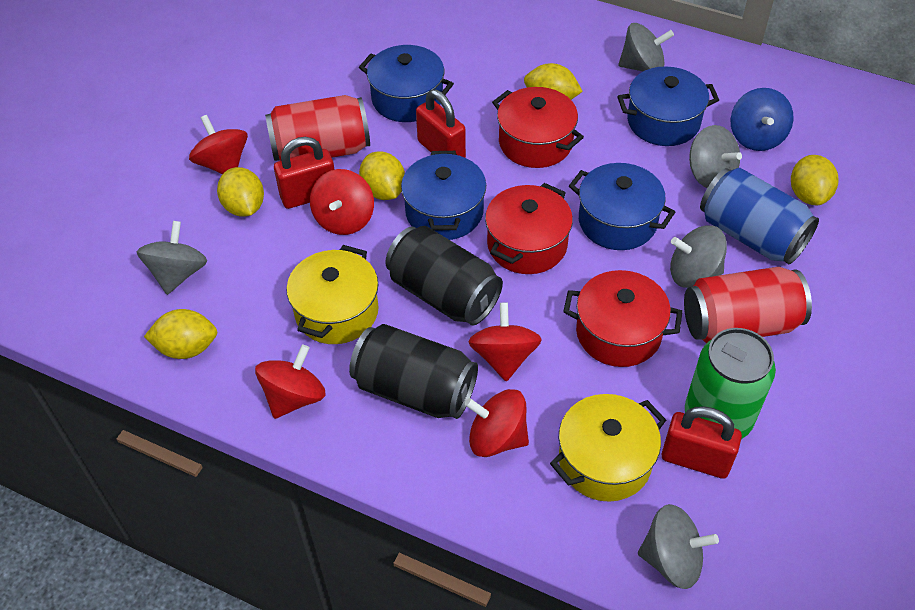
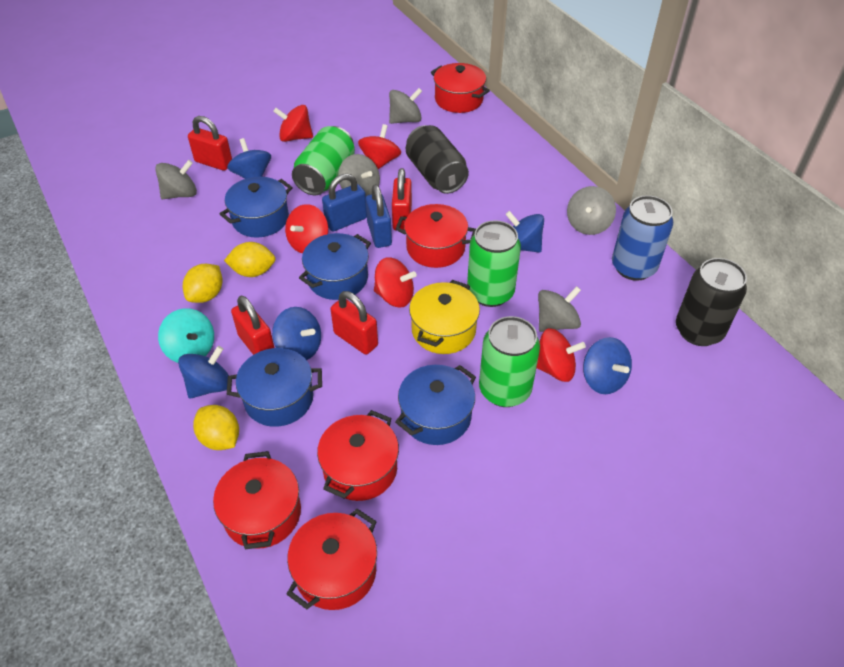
blue padlock: 0 -> 2
blue spinning top: 1 -> 5
green can: 1 -> 3
red can: 2 -> 0
red padlock: 3 -> 4
red pot: 3 -> 5
turquoise spinning top: 0 -> 1
yellow lemon: 5 -> 3
yellow pot: 2 -> 1

